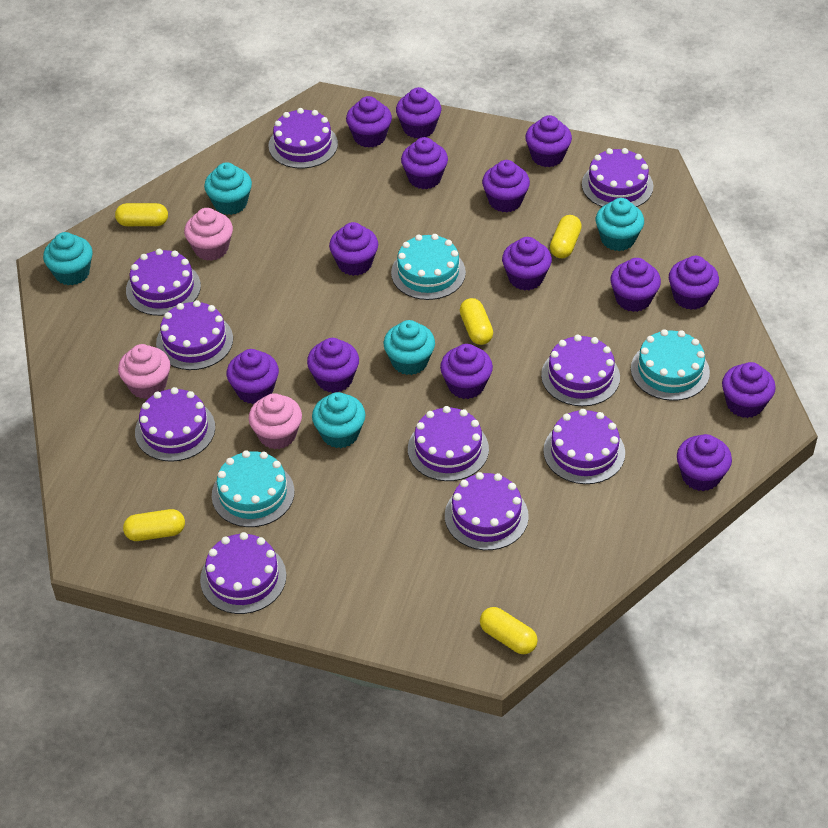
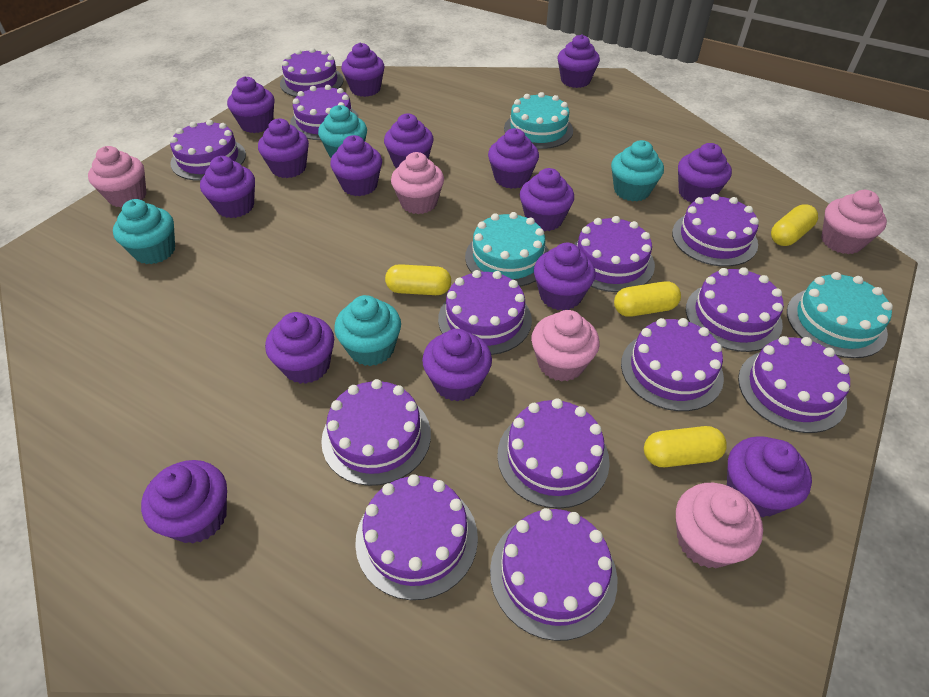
pink cupcake: 3 -> 5
purple cake: 10 -> 13
purple cupcake: 14 -> 15
turquoise cupcake: 5 -> 4
yellow capsule: 5 -> 4

